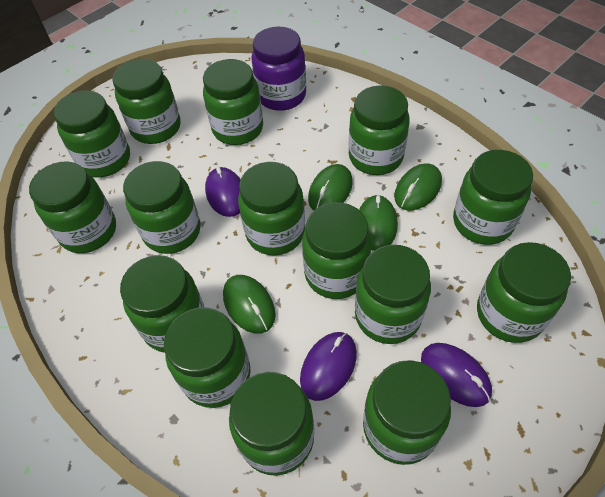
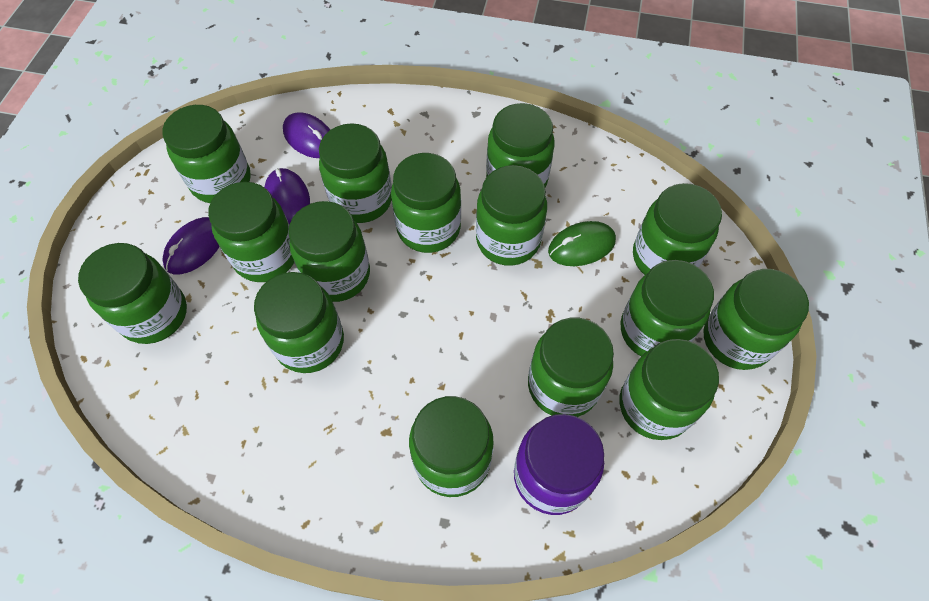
green mouse: 4 -> 1

